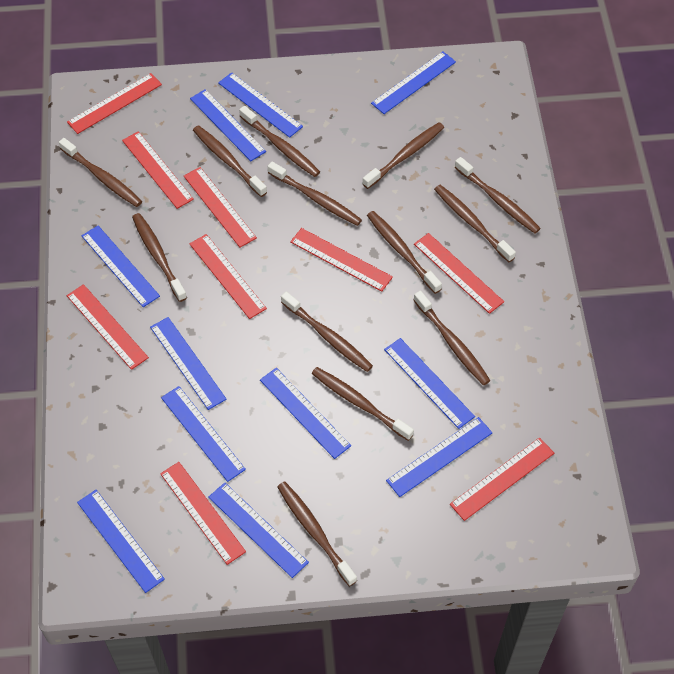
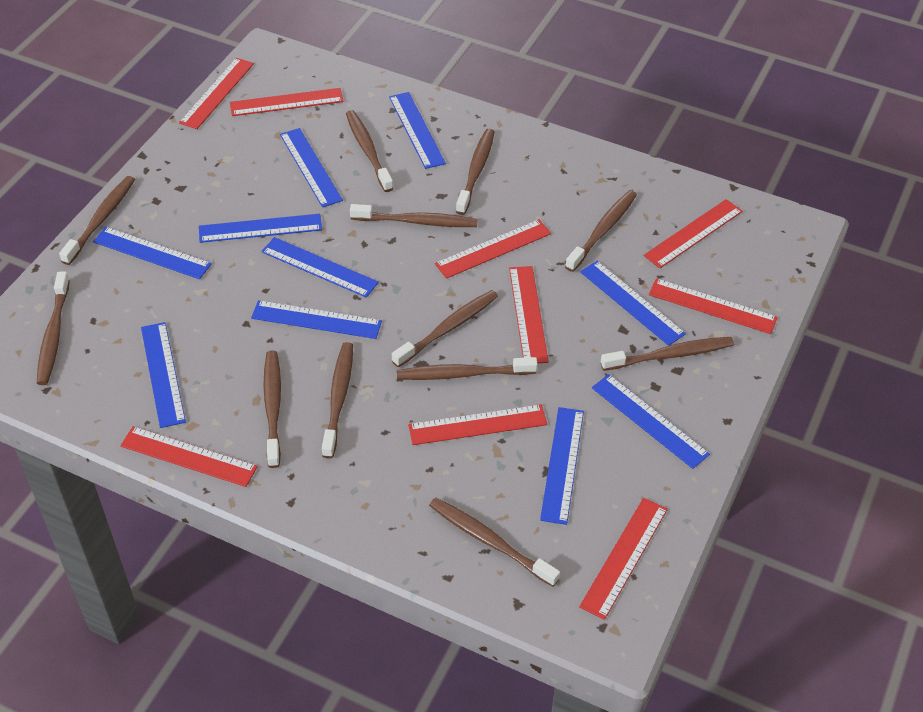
blue ruler: 11 -> 10
brown toothbrush: 13 -> 12

